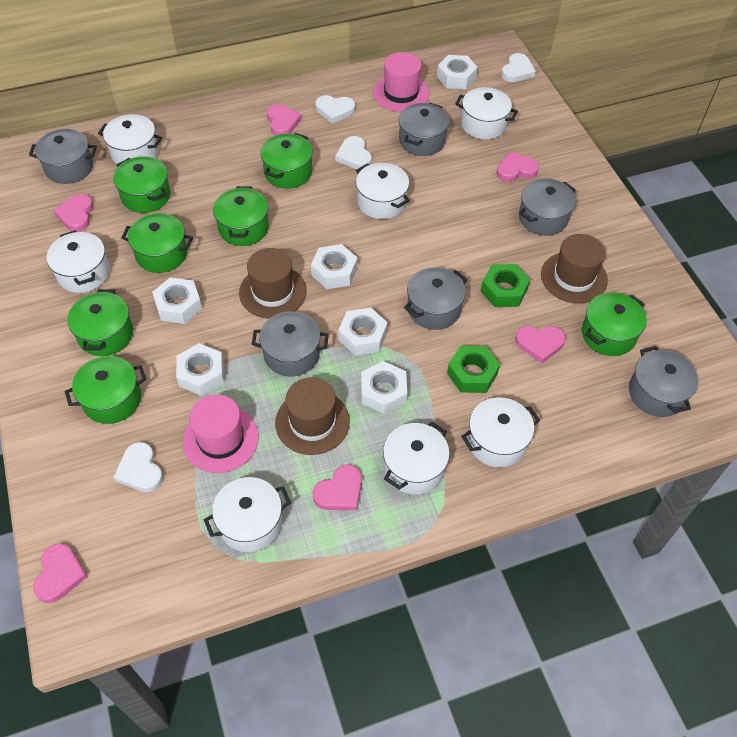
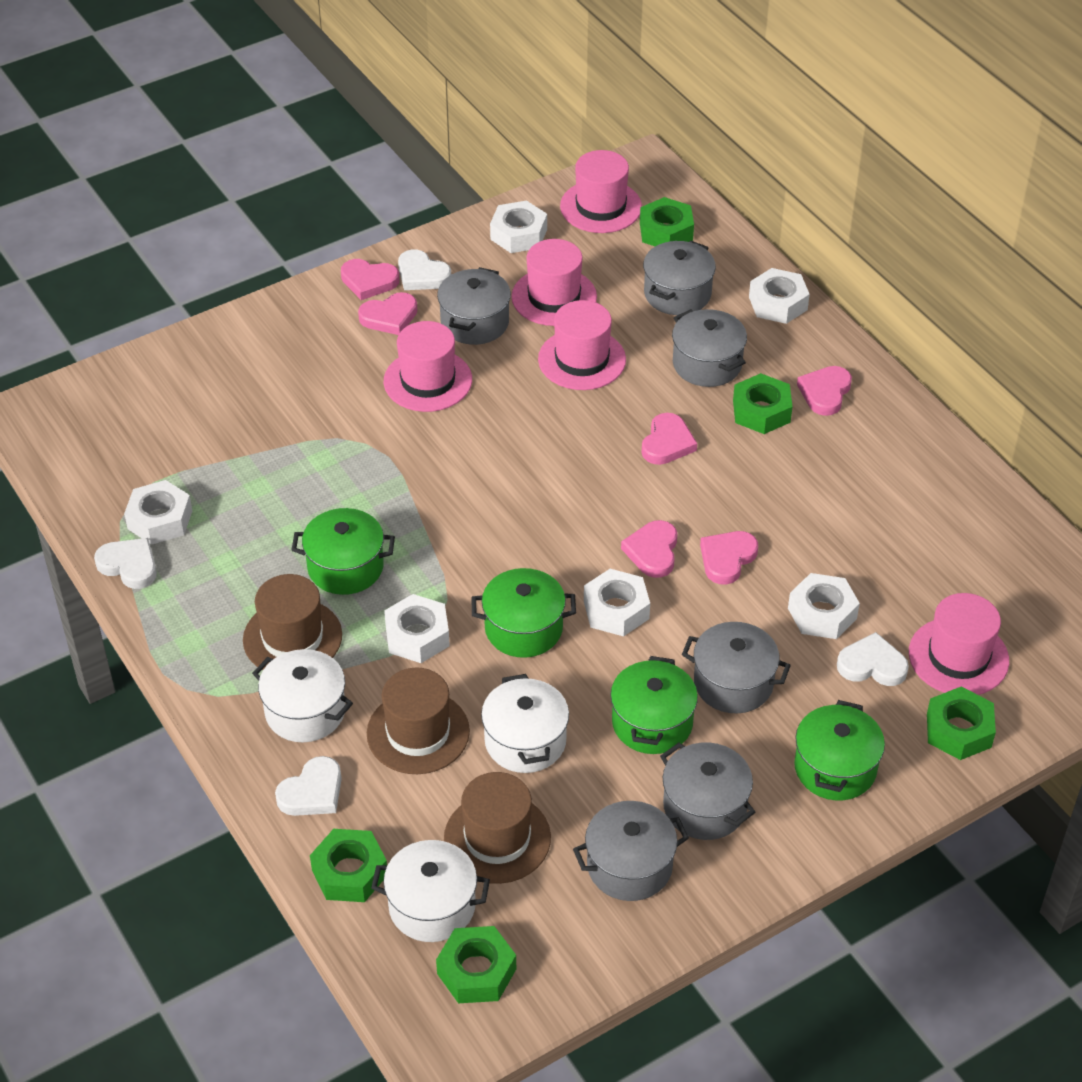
green nut: 2 -> 5
green pot: 7 -> 4
pink hat: 2 -> 5
white pot: 7 -> 3

